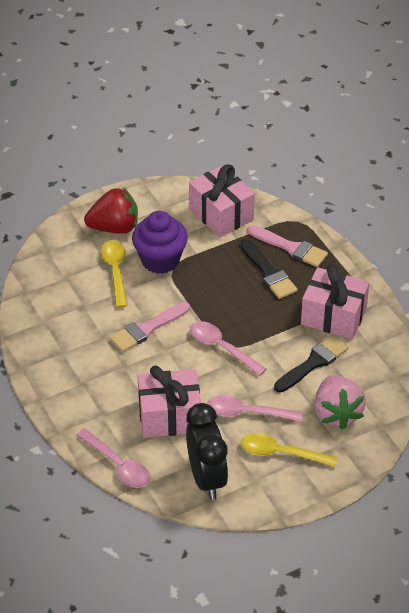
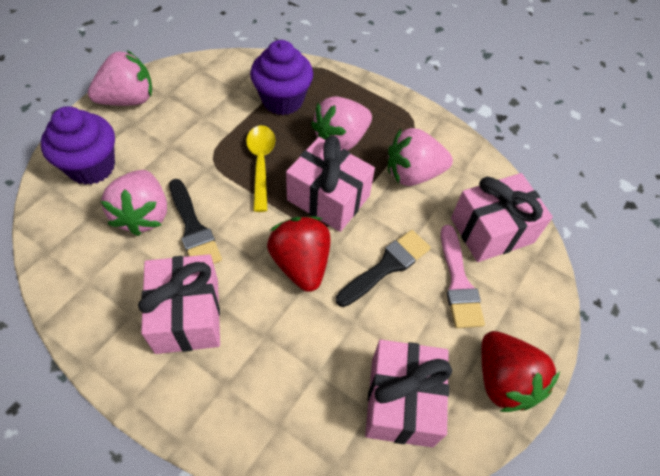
black clock: 1 -> 0
pink brush: 2 -> 1
pink gift: 3 -> 4
pink spoon: 3 -> 0
pink strawberry: 1 -> 4
purple cupcake: 1 -> 2
red strawberry: 1 -> 2
yellow spoon: 2 -> 1

